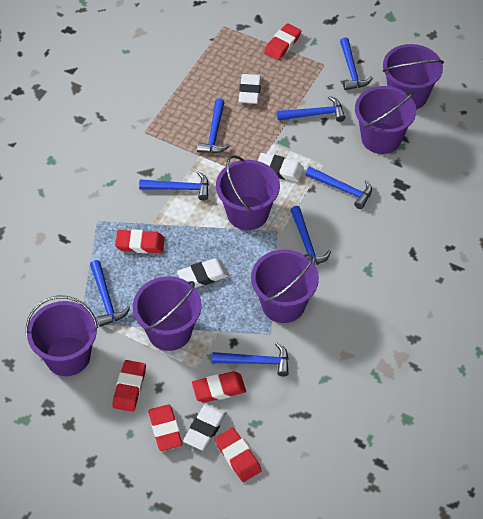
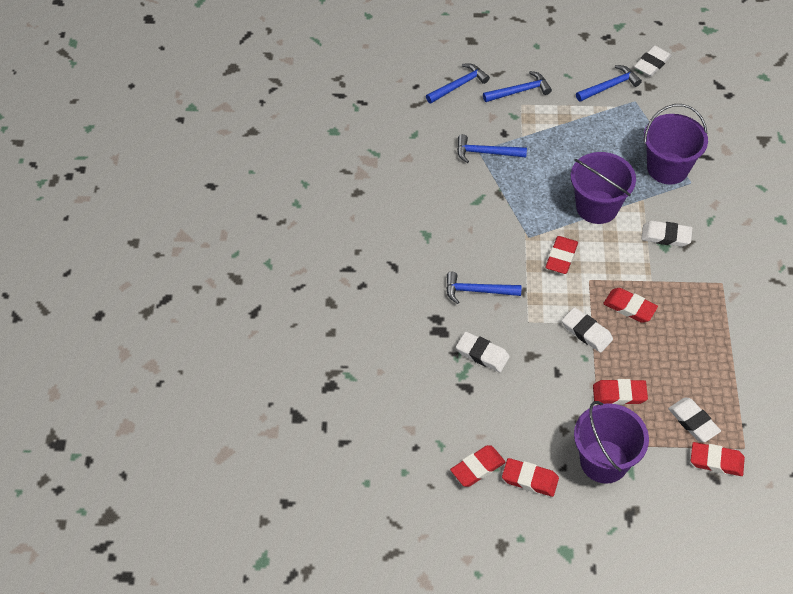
blue hammer: 8 -> 5
purple bucket: 6 -> 3
white eraser: 4 -> 5

